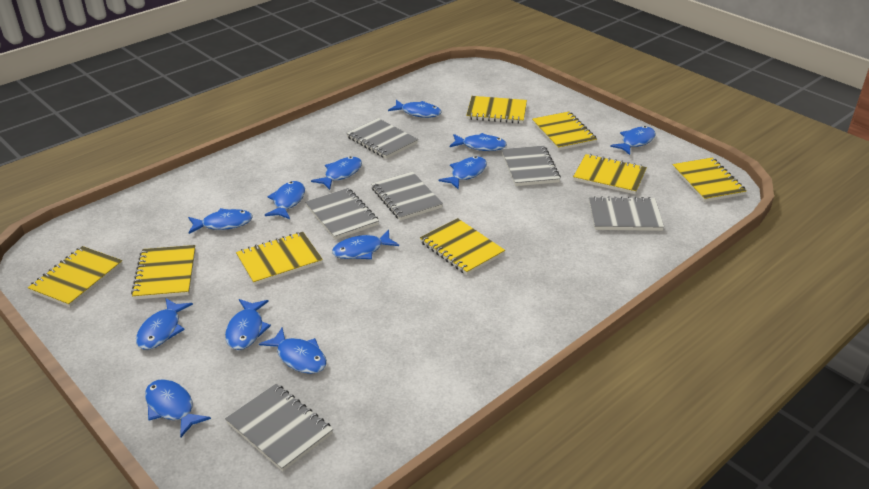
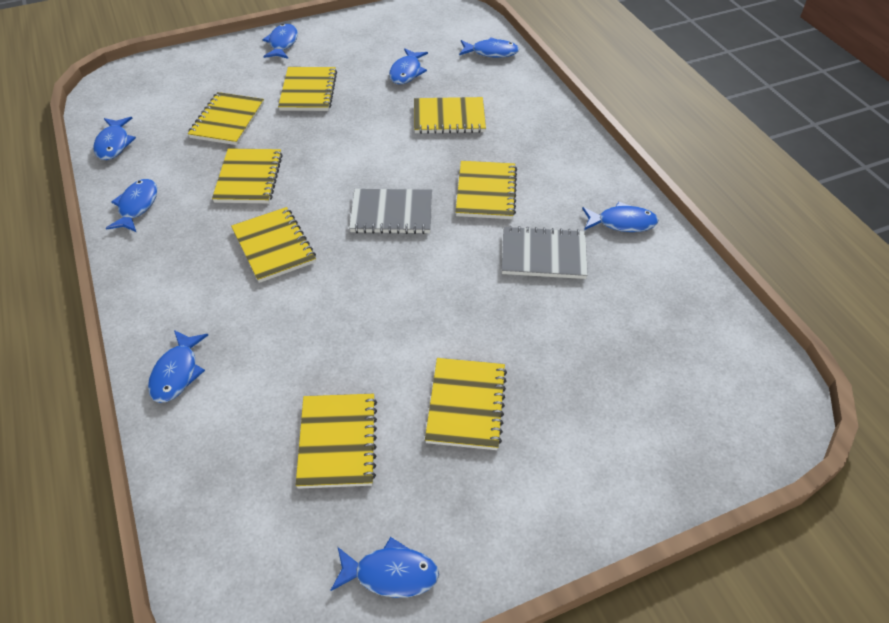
blue fish: 12 -> 8
grey notebook: 6 -> 2

